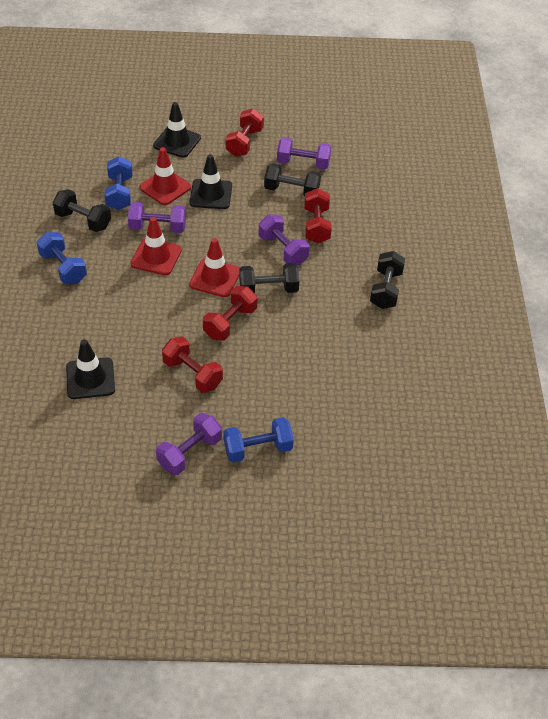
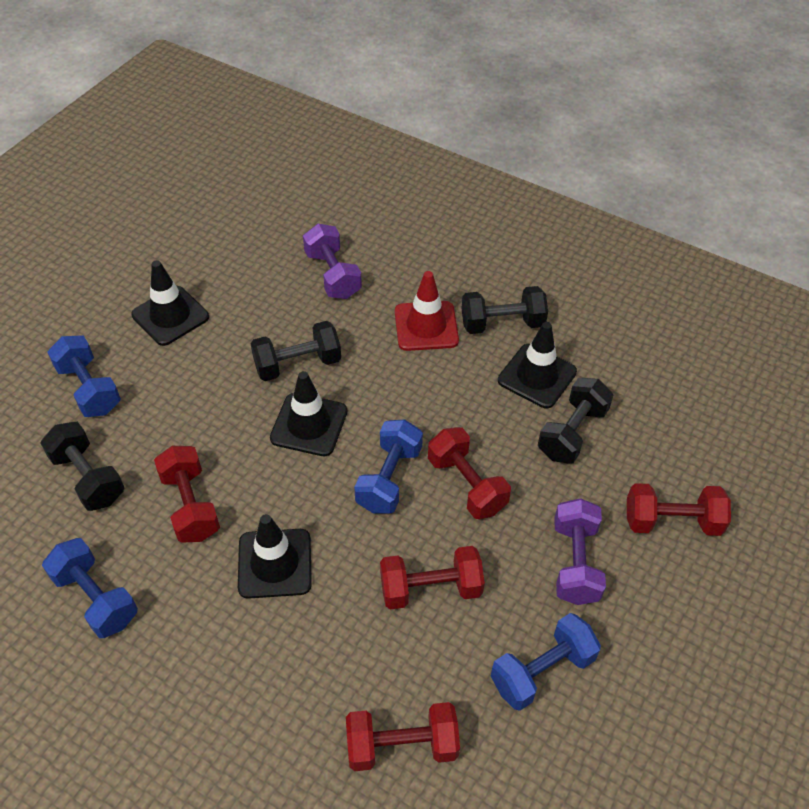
black traffic cone: 3 -> 4
blue dumbbell: 3 -> 4
purple dumbbell: 4 -> 2
red dumbbell: 4 -> 5
red traffic cone: 3 -> 1

